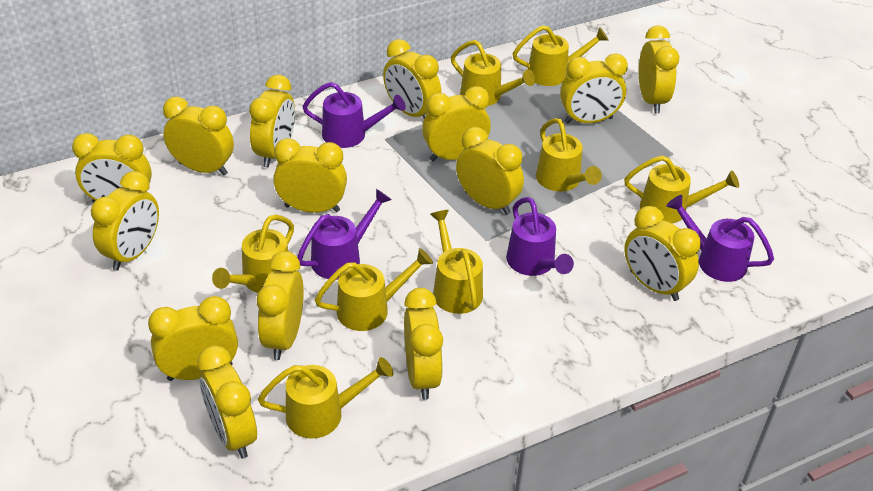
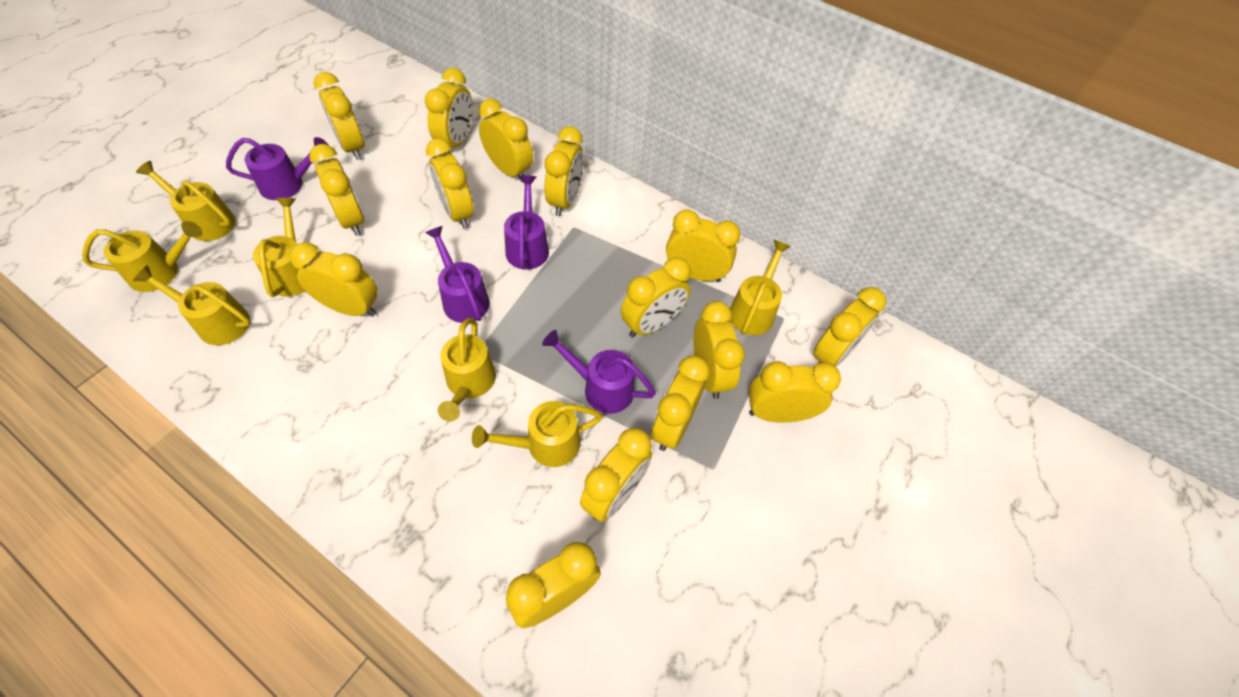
yellow watering can: 8 -> 7

